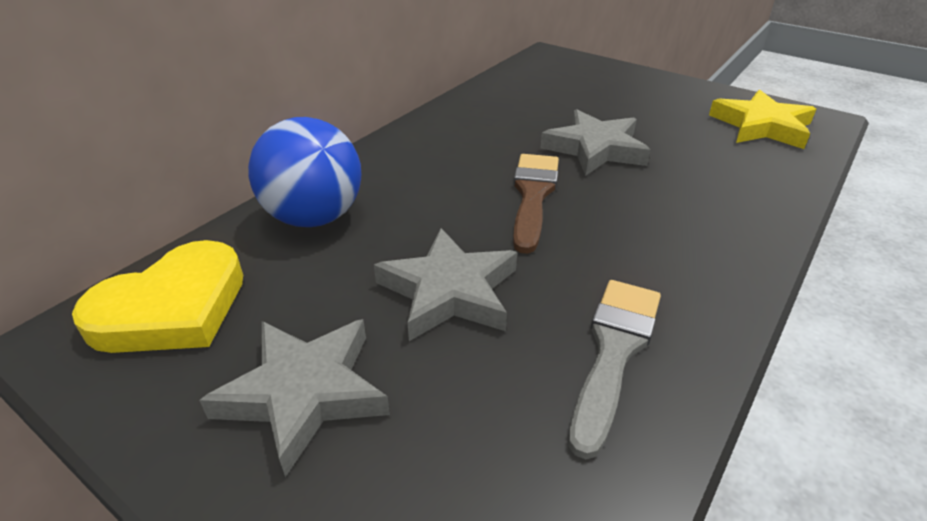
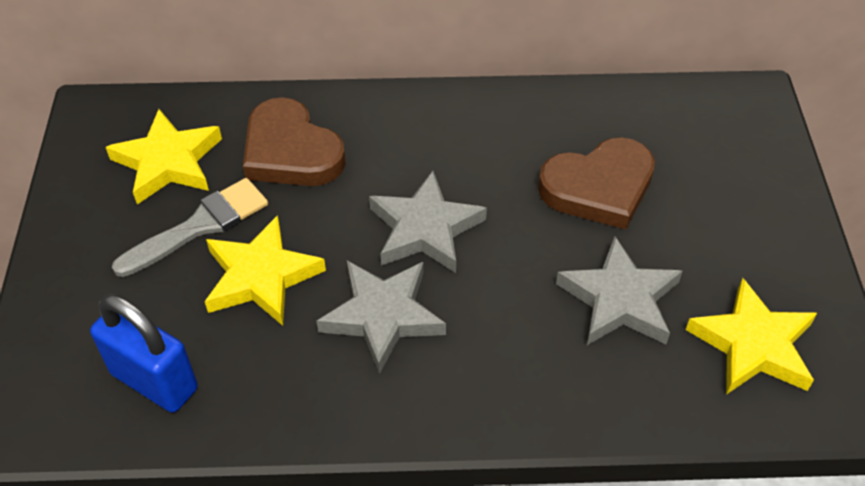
blue ball: 1 -> 0
blue padlock: 0 -> 1
brown brush: 1 -> 0
brown heart: 0 -> 2
yellow heart: 1 -> 0
yellow star: 1 -> 3

